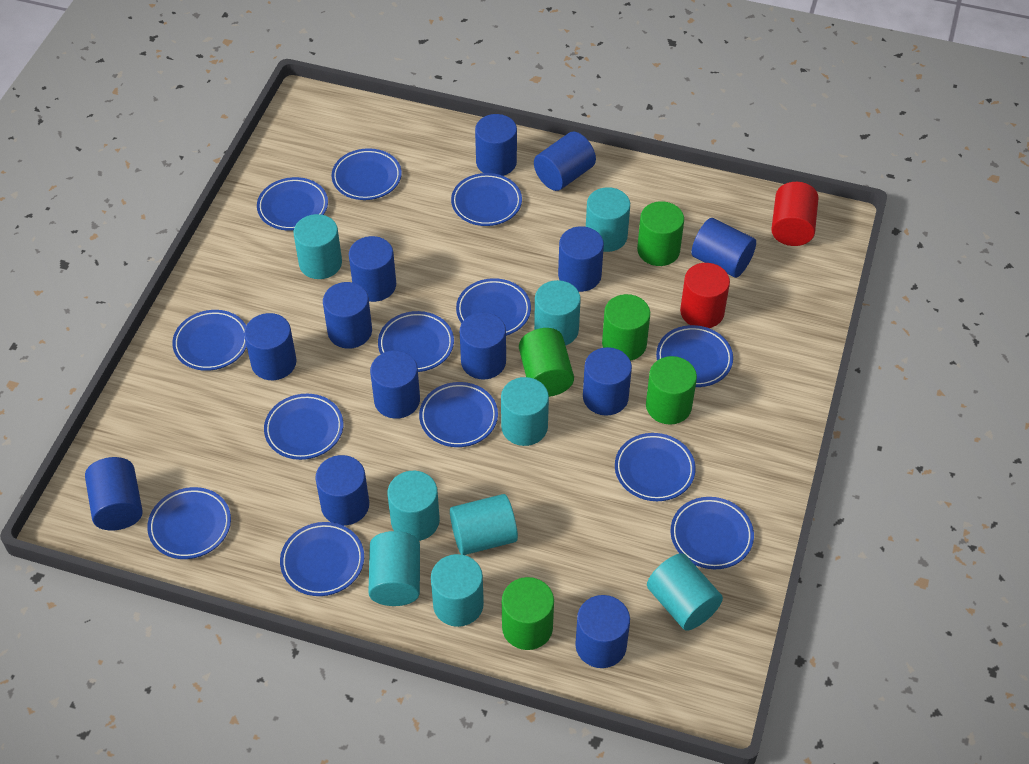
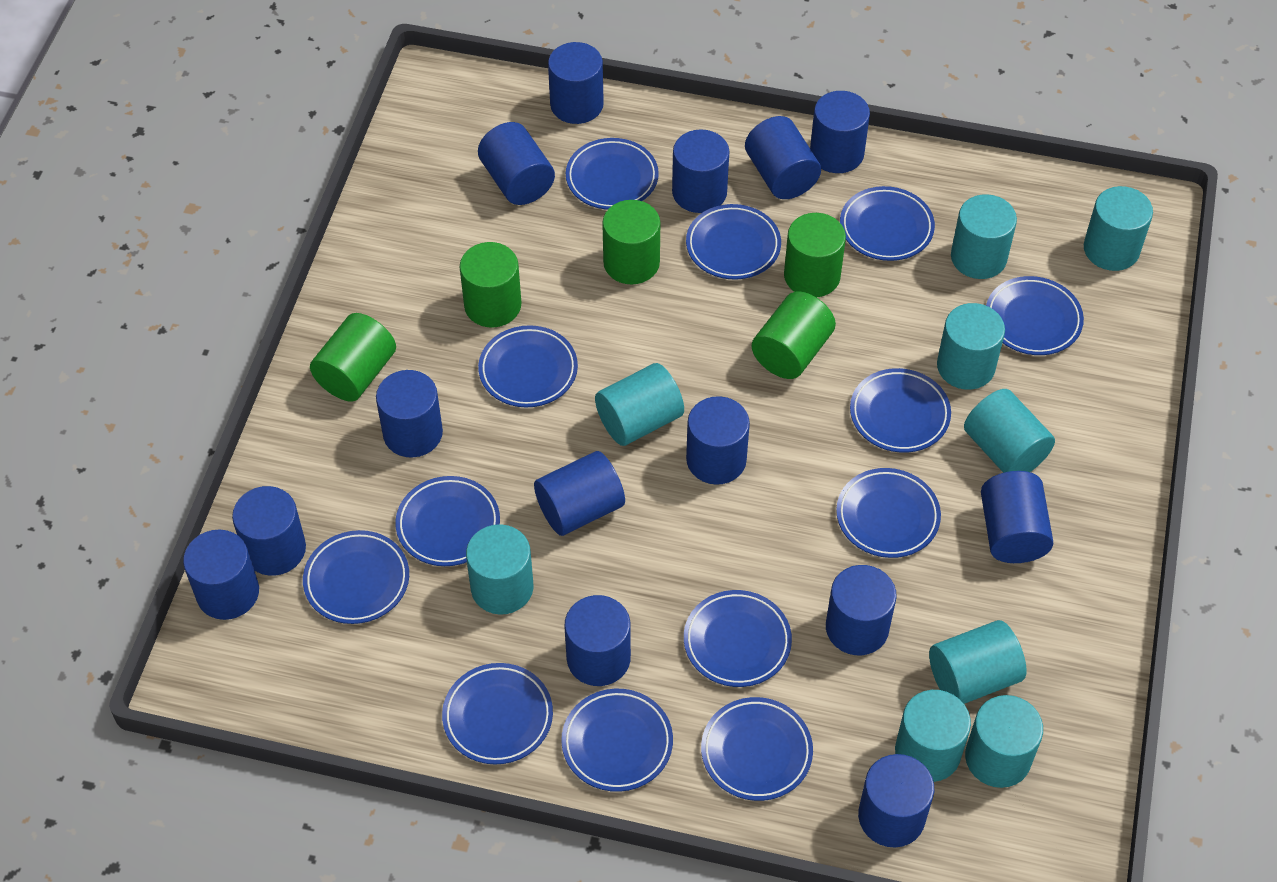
blue cylinder: 13 -> 14
red cylinder: 2 -> 0

